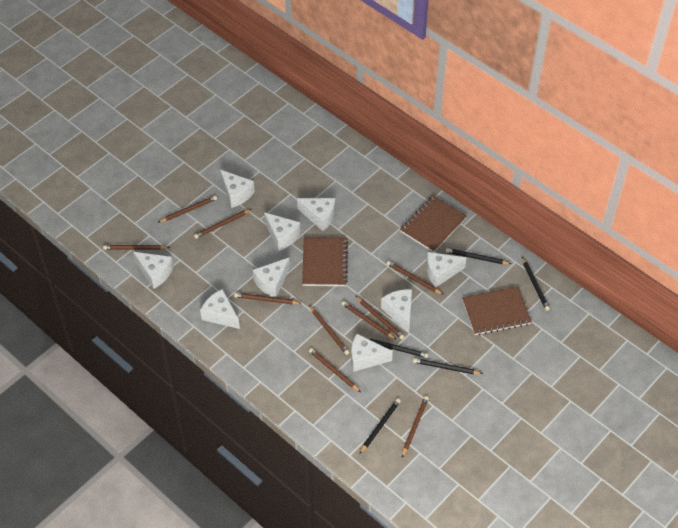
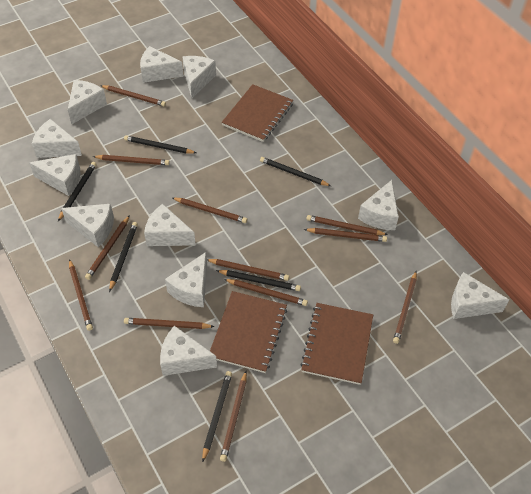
black pencil: 5 -> 6
brown pencil: 10 -> 12
white cheese: 9 -> 11

